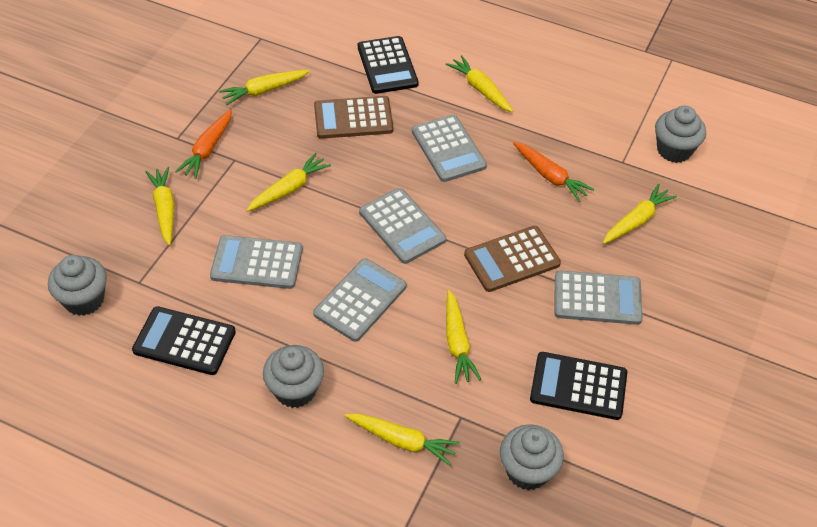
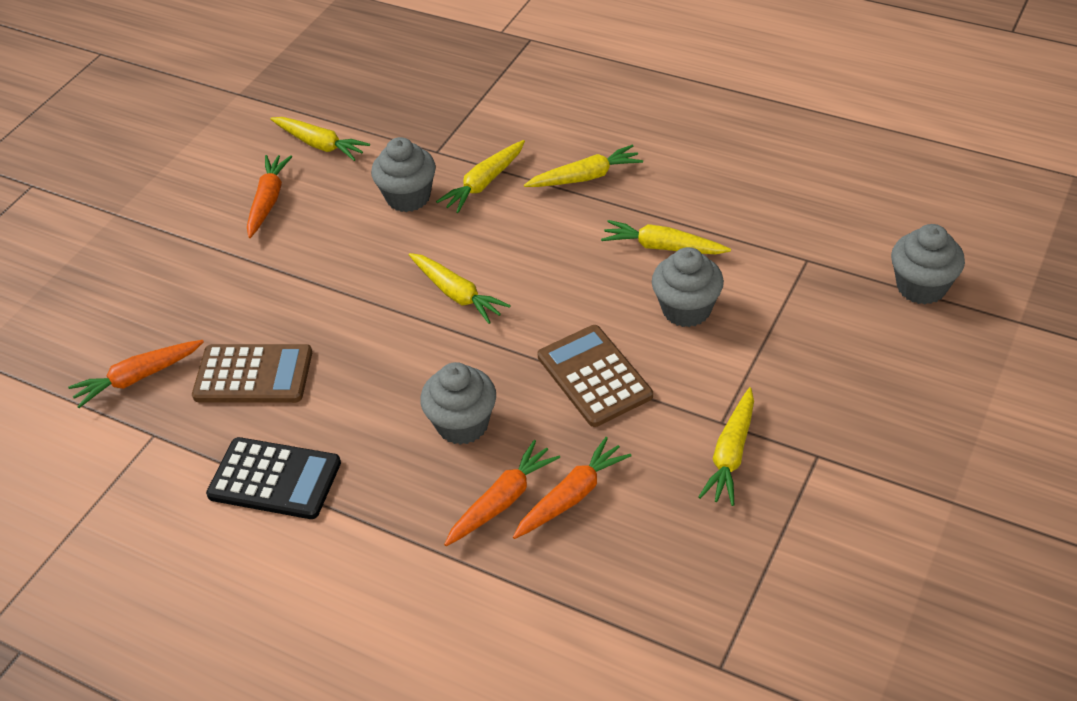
black calculator: 3 -> 1
grey calculator: 5 -> 0
orange carrot: 2 -> 4
yellow carrot: 7 -> 6

